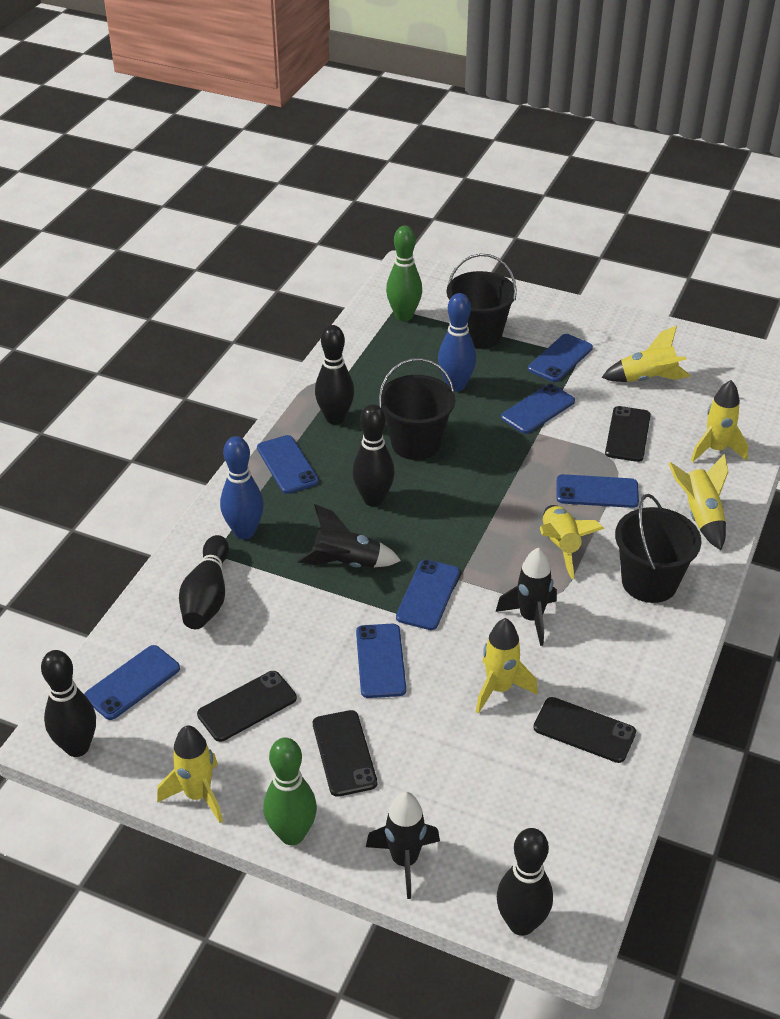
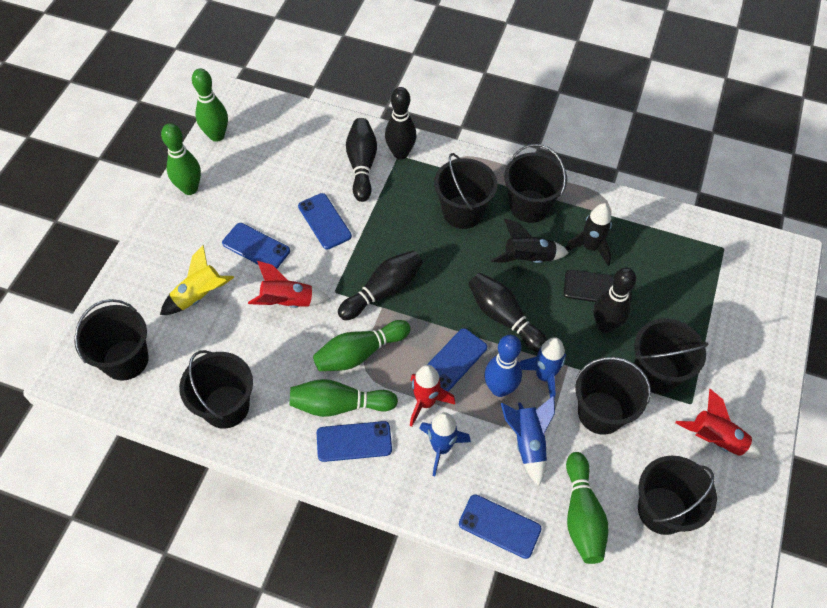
black bucket: 3 -> 7
black phone: 4 -> 1
black rocket: 3 -> 2
blue bowling pin: 2 -> 1
blue phone: 7 -> 5
blue rocket: 0 -> 3
green bowling pin: 2 -> 5
red rocket: 0 -> 3
yellow rocket: 6 -> 1

